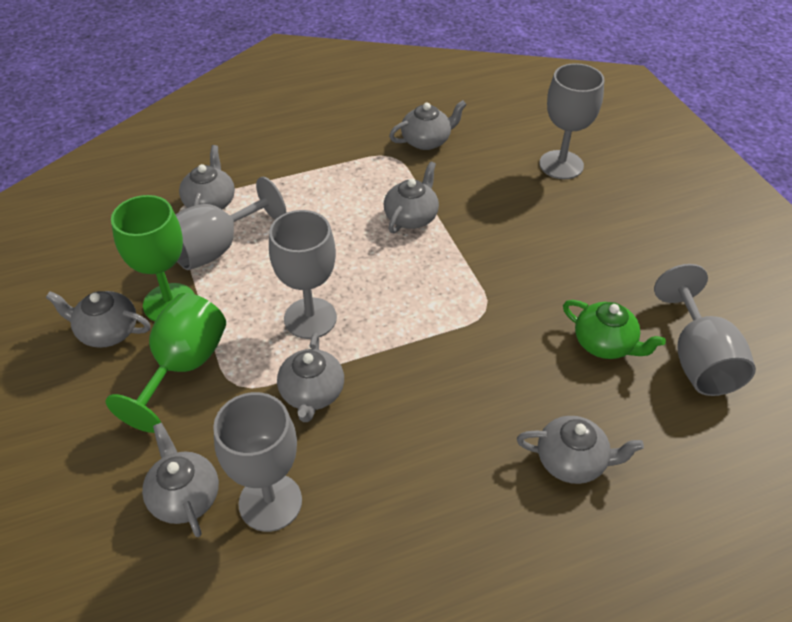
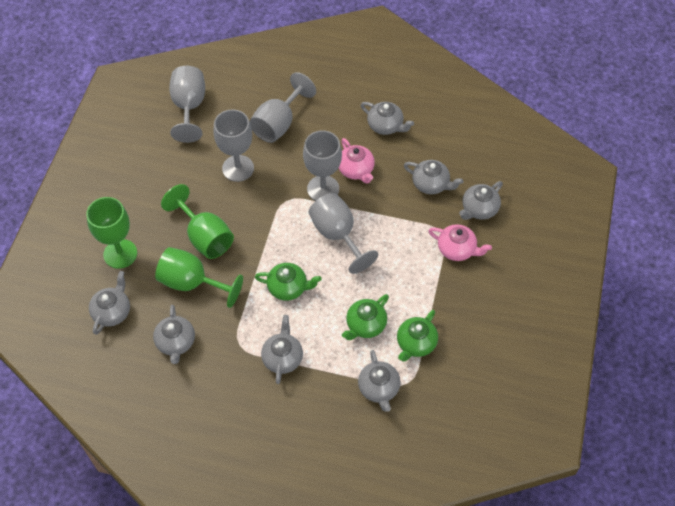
green goblet: 2 -> 3
green teapot: 1 -> 3
pink teapot: 0 -> 2

